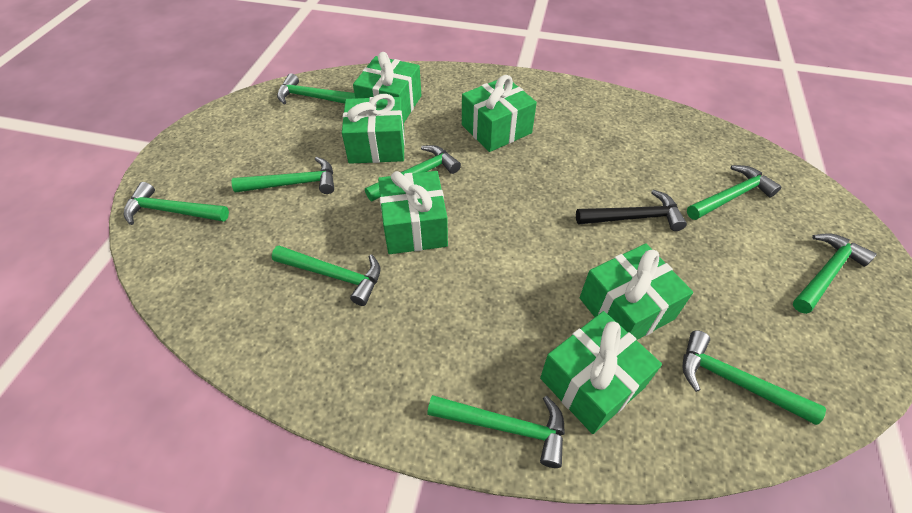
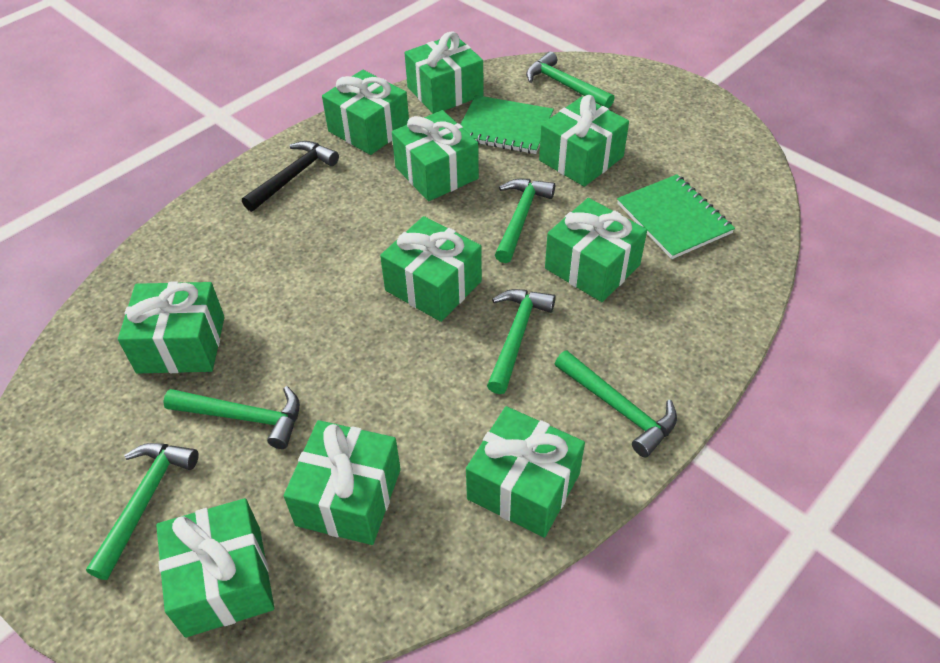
green gift: 6 -> 10
green hammer: 9 -> 6
green notebook: 0 -> 2

